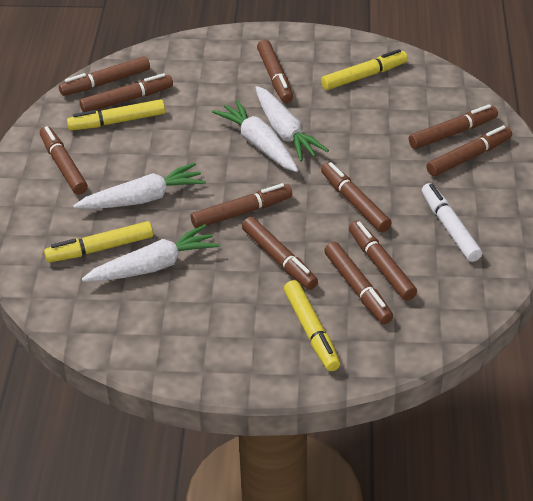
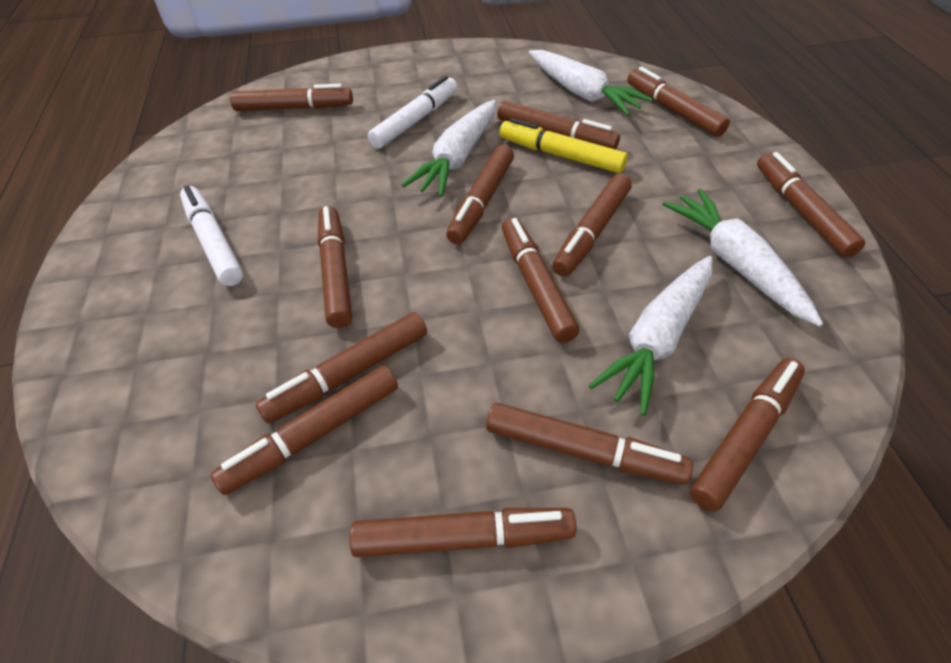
brown marker: 11 -> 13
white marker: 1 -> 2
yellow marker: 4 -> 1

